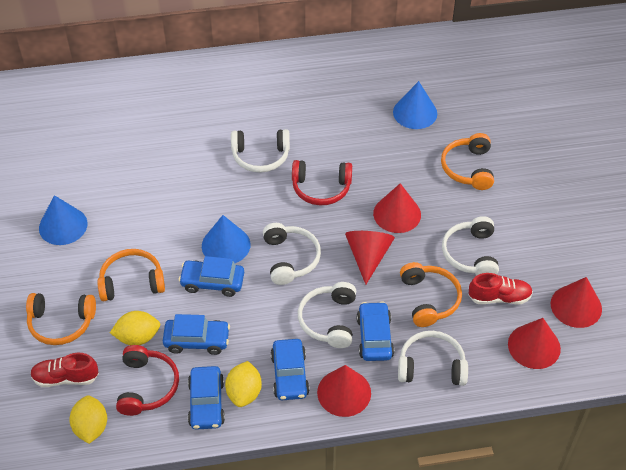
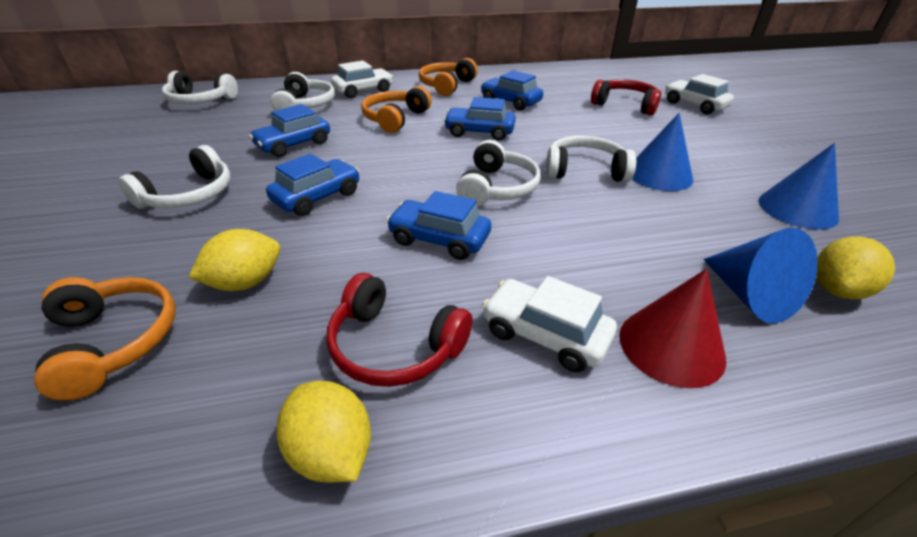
orange headphones: 4 -> 3
red cone: 5 -> 1
red shoe: 2 -> 0
white car: 0 -> 3

